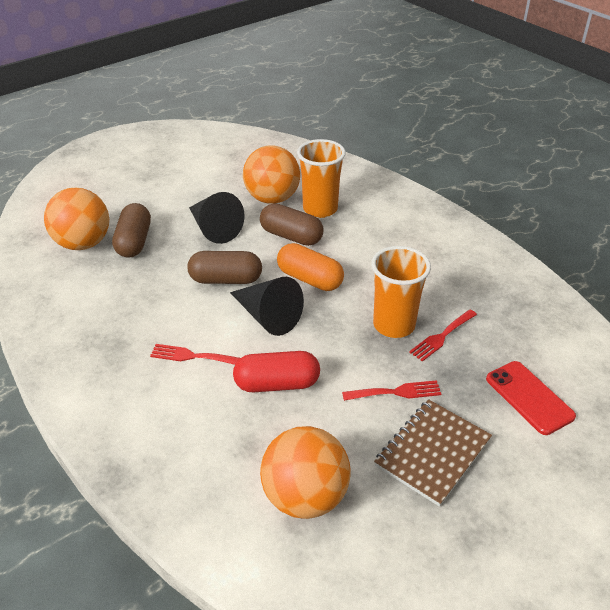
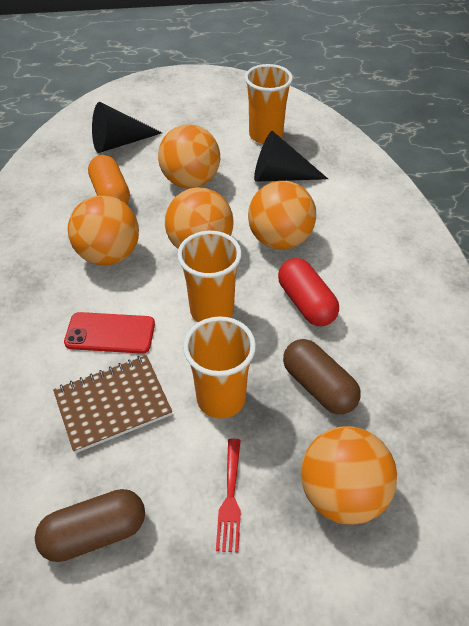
brown capsule: 3 -> 2
orange ball: 3 -> 5
orange cup: 2 -> 3
red fork: 3 -> 1

